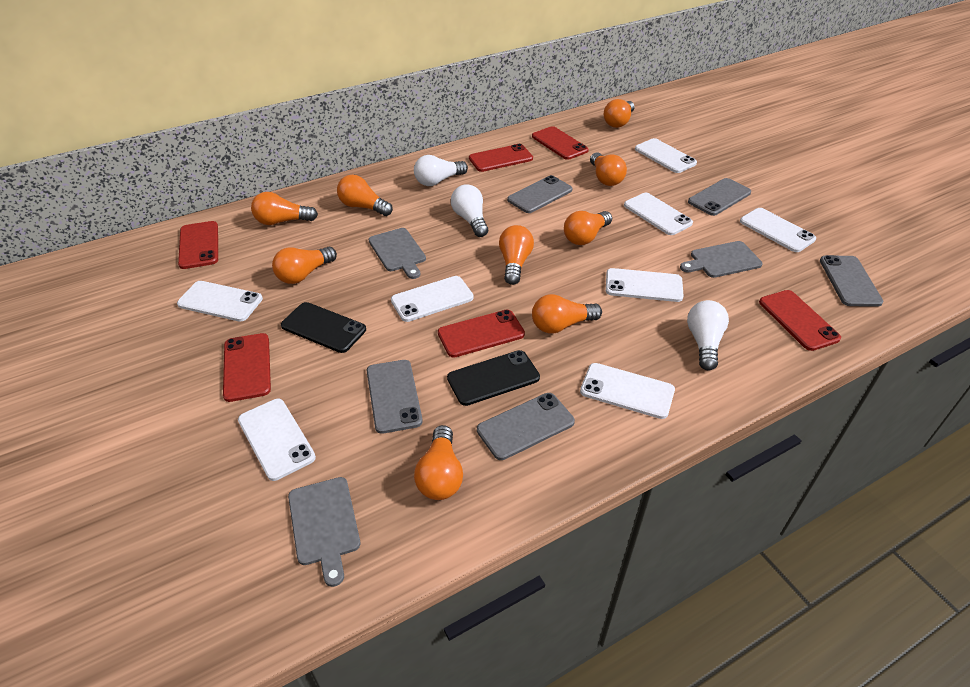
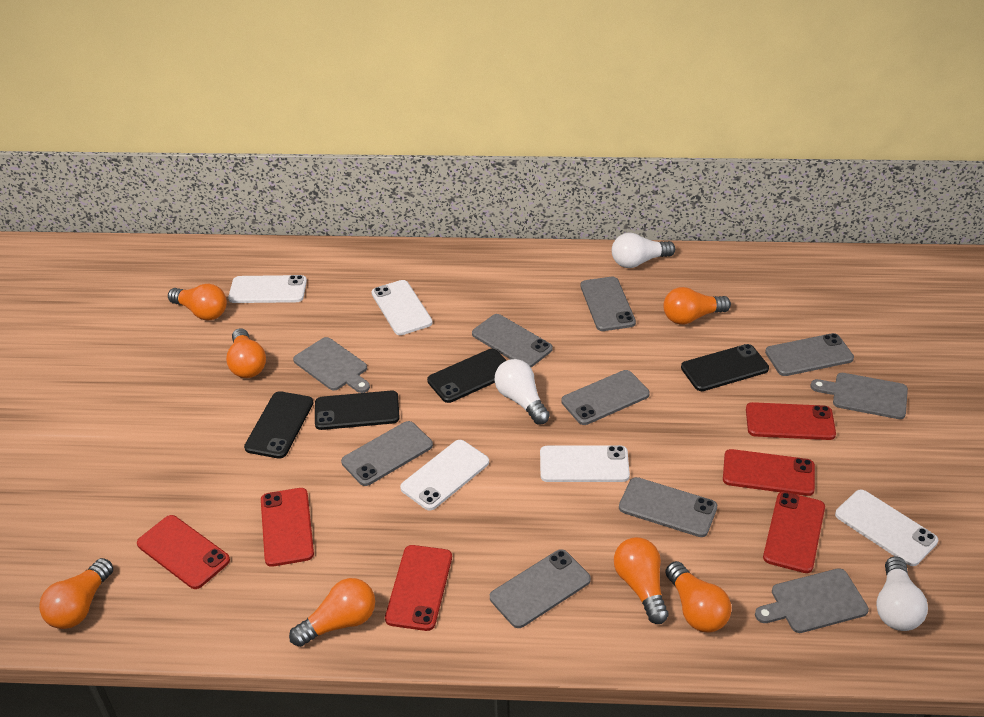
black phone: 2 -> 4
grey phone: 5 -> 7
orange light bulb: 9 -> 7
white phone: 8 -> 5

